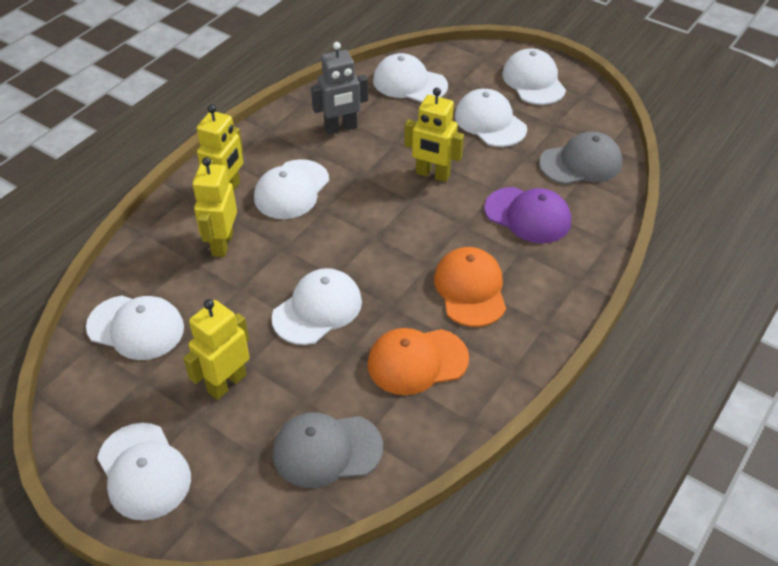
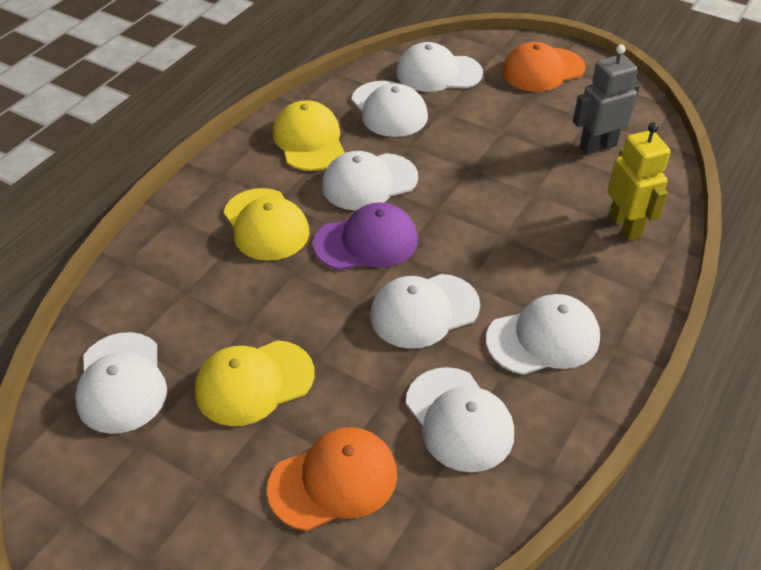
grey cap: 2 -> 0
yellow cap: 0 -> 3
yellow robot: 4 -> 1

